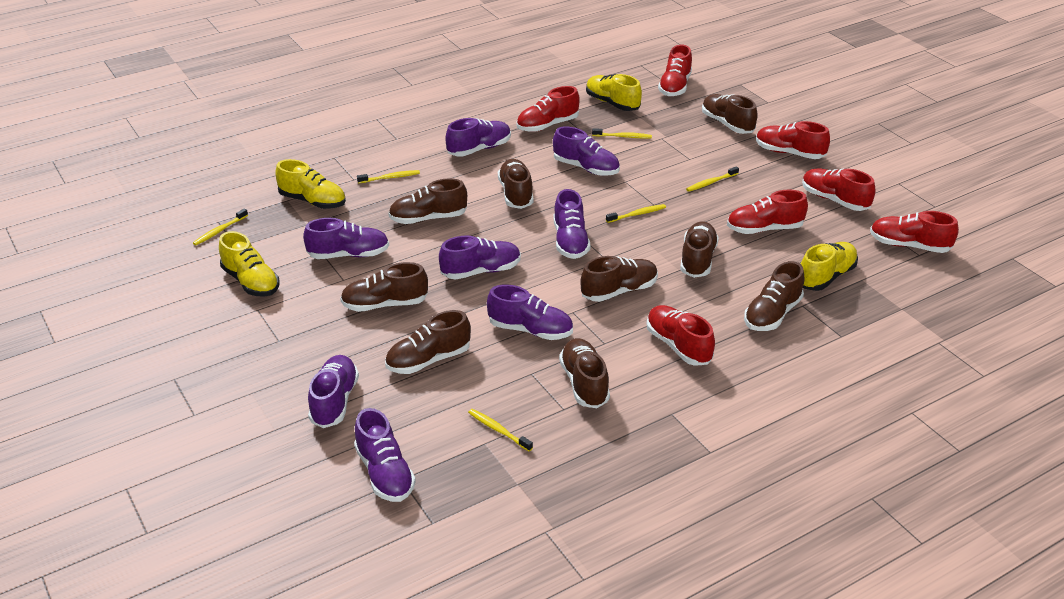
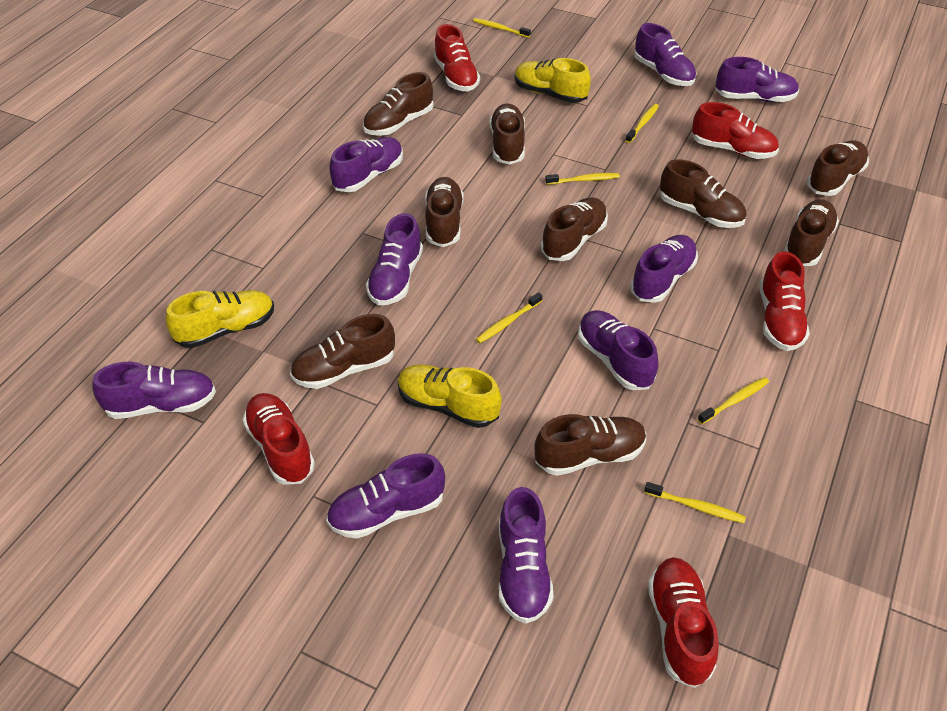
purple shoe: 8 -> 9
red shoe: 7 -> 5
yellow shoe: 4 -> 3

